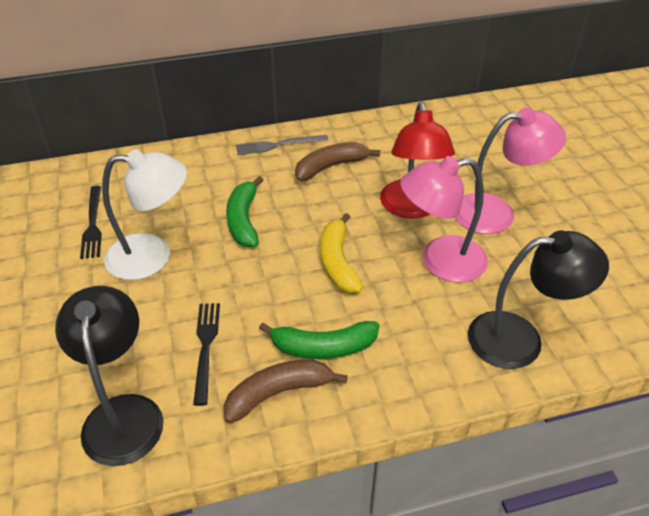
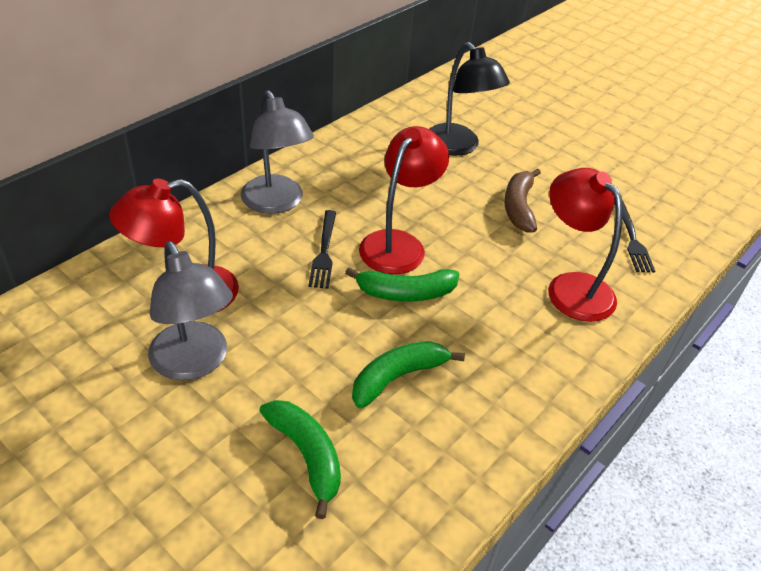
black lamp: 2 -> 1
brown banana: 2 -> 1
green banana: 2 -> 3
grey fork: 1 -> 0
grey lamp: 0 -> 2
pink lamp: 2 -> 0
red lamp: 1 -> 3
white lamp: 1 -> 0
yellow banana: 1 -> 0

